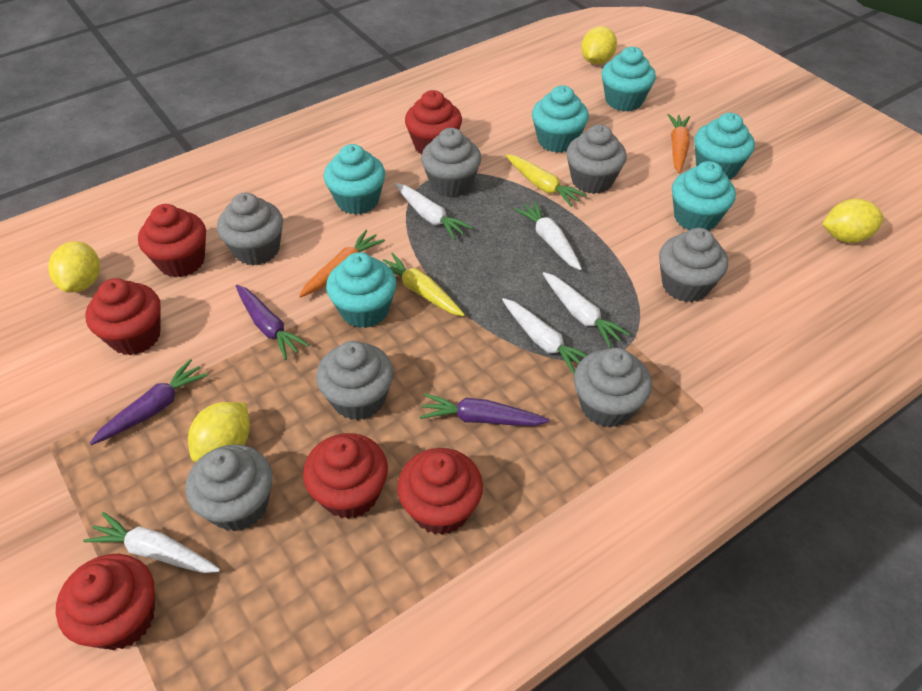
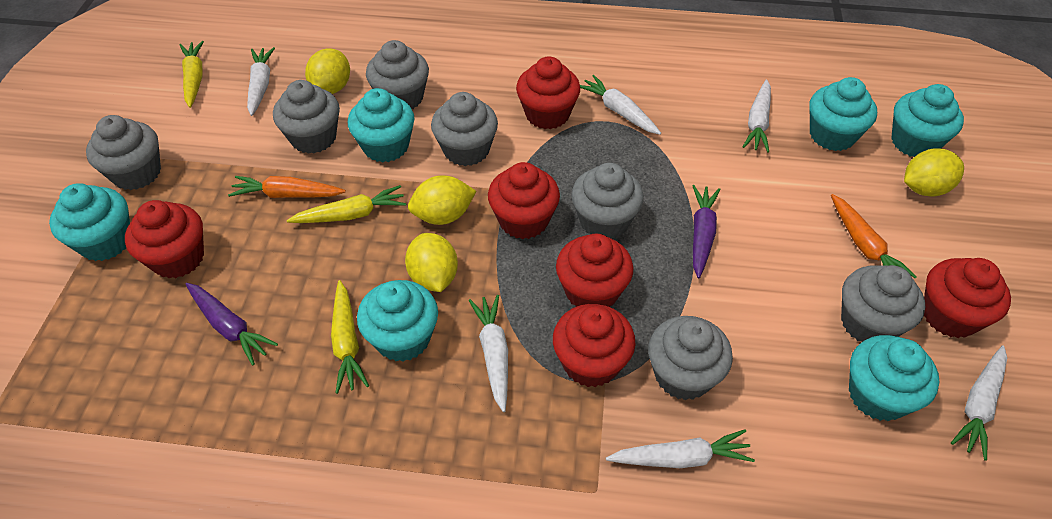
purple carrot: 3 -> 2
white carrot: 5 -> 6
yellow carrot: 2 -> 3

